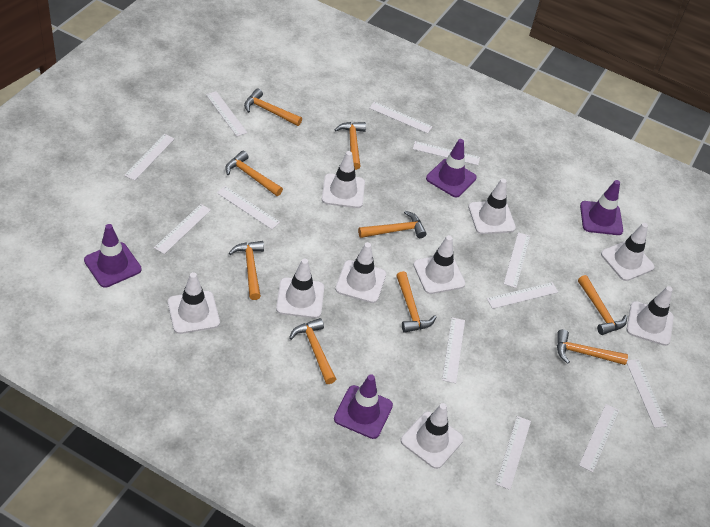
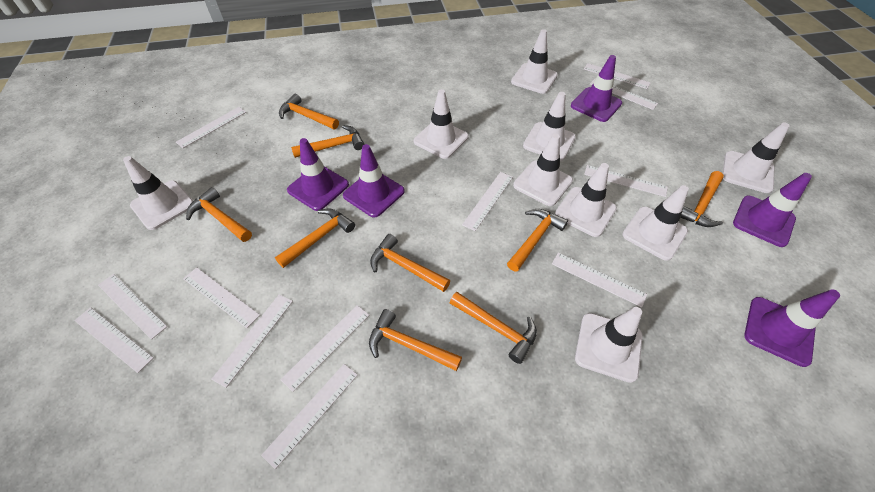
purple traffic cone: 4 -> 5

